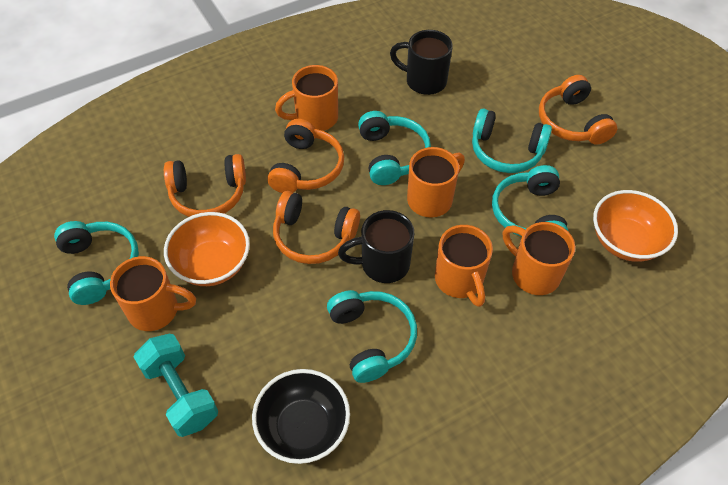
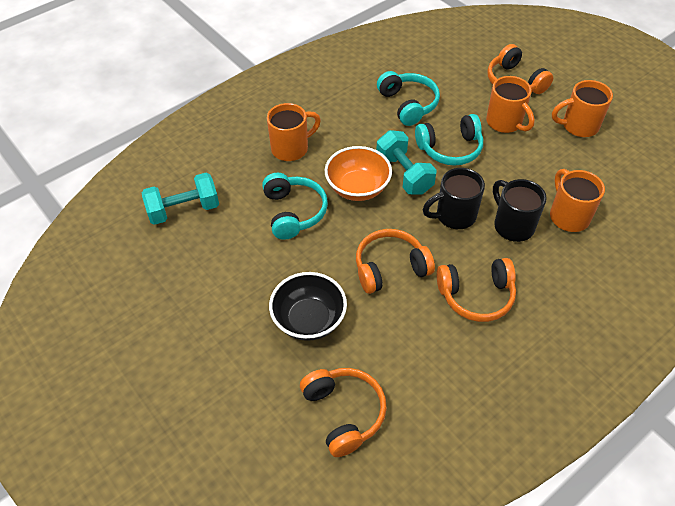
orange bowl: 2 -> 1
orange mug: 5 -> 4
turquoise dumbbell: 1 -> 2
turquoise headphones: 5 -> 3

